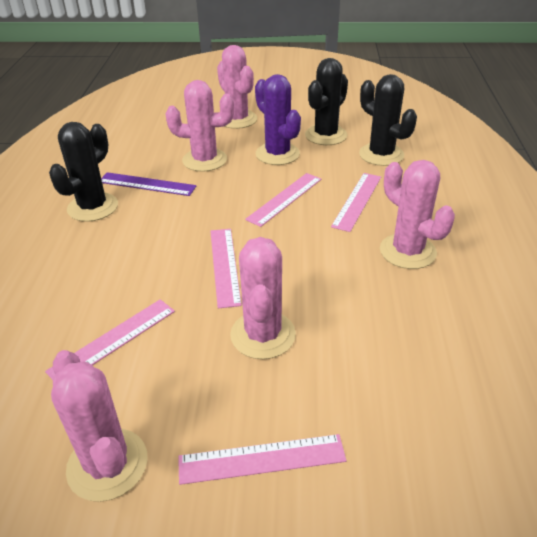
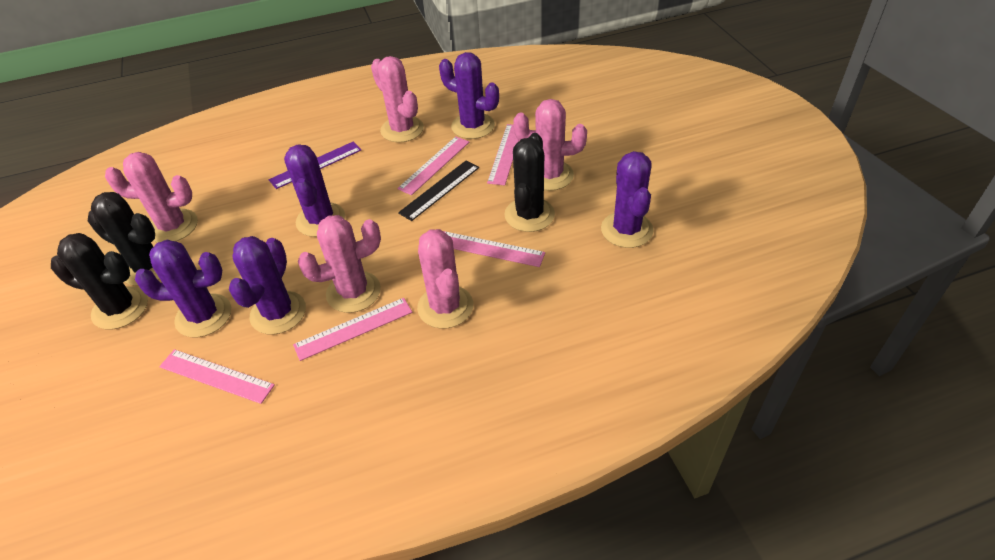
black ruler: 0 -> 1
purple cactus: 1 -> 5

